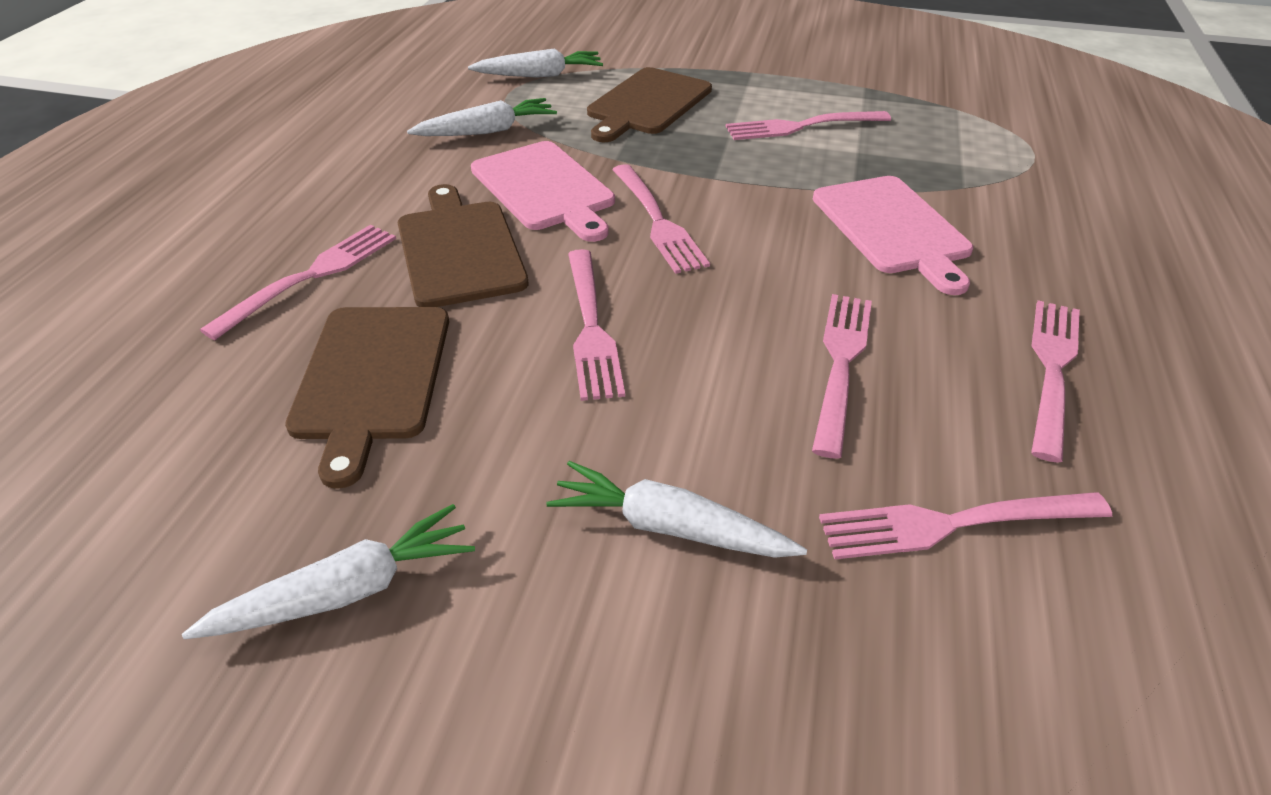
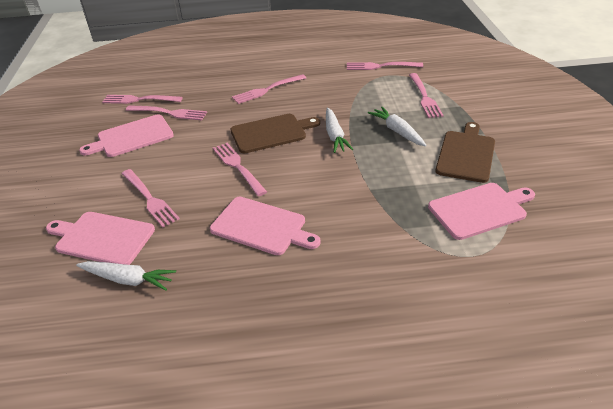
brown cutting board: 3 -> 2
pink cutting board: 2 -> 4
white carrot: 4 -> 3

